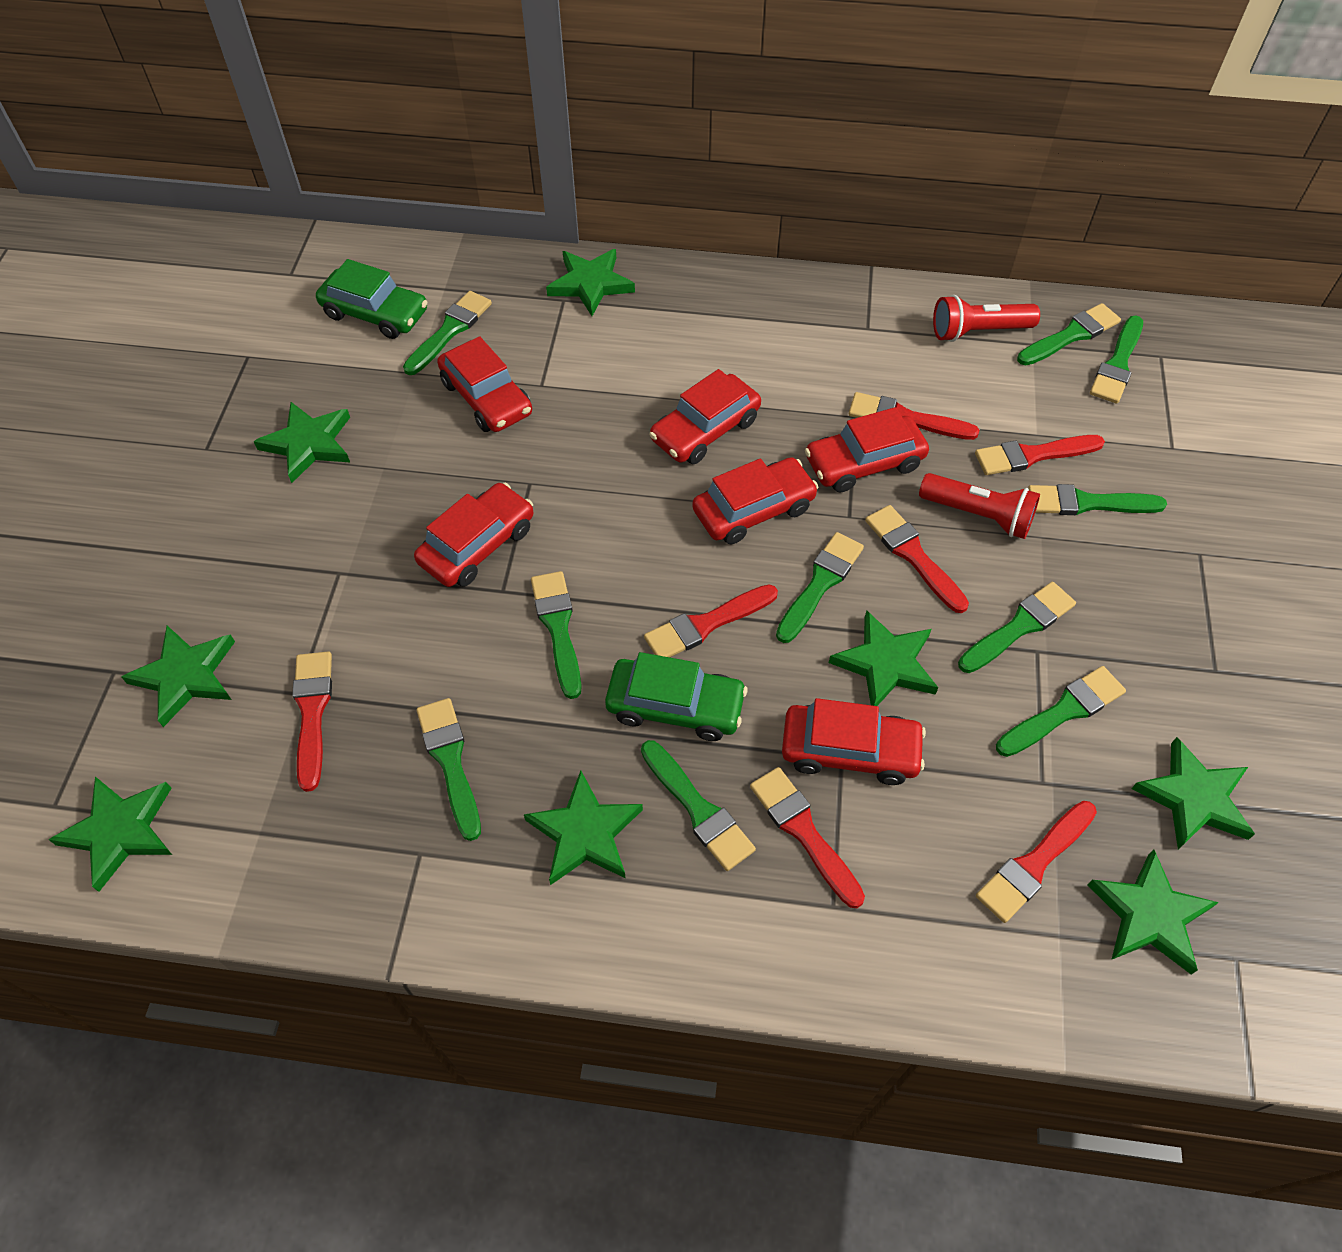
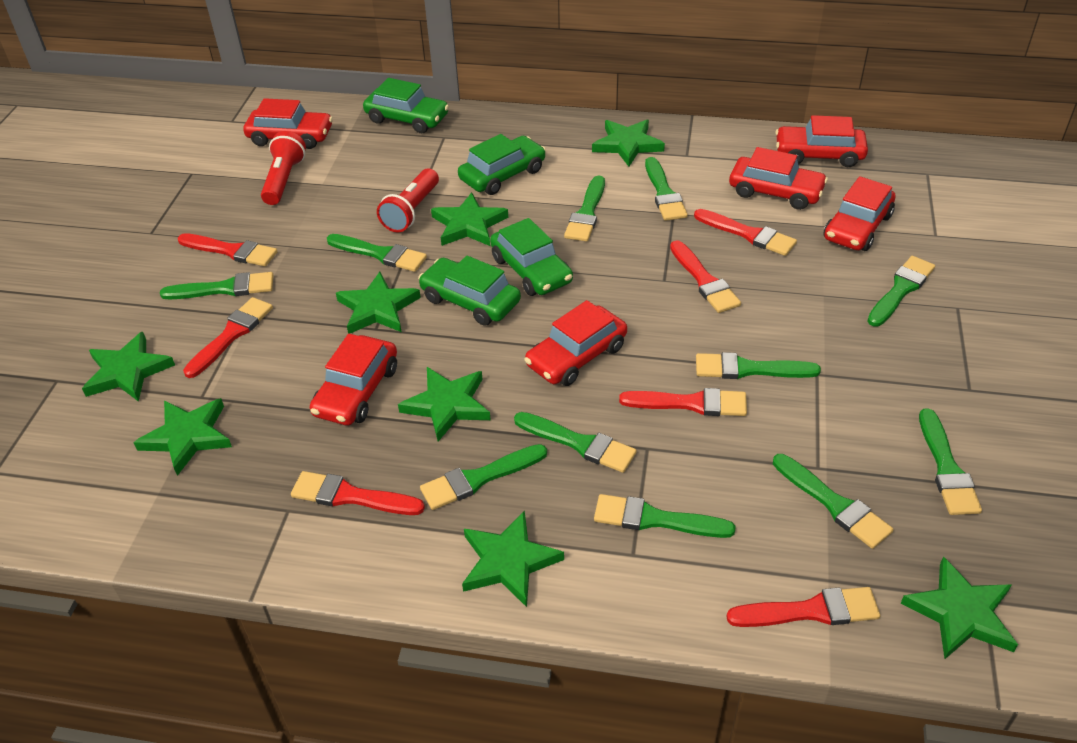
green brush: 10 -> 11
green car: 2 -> 4

